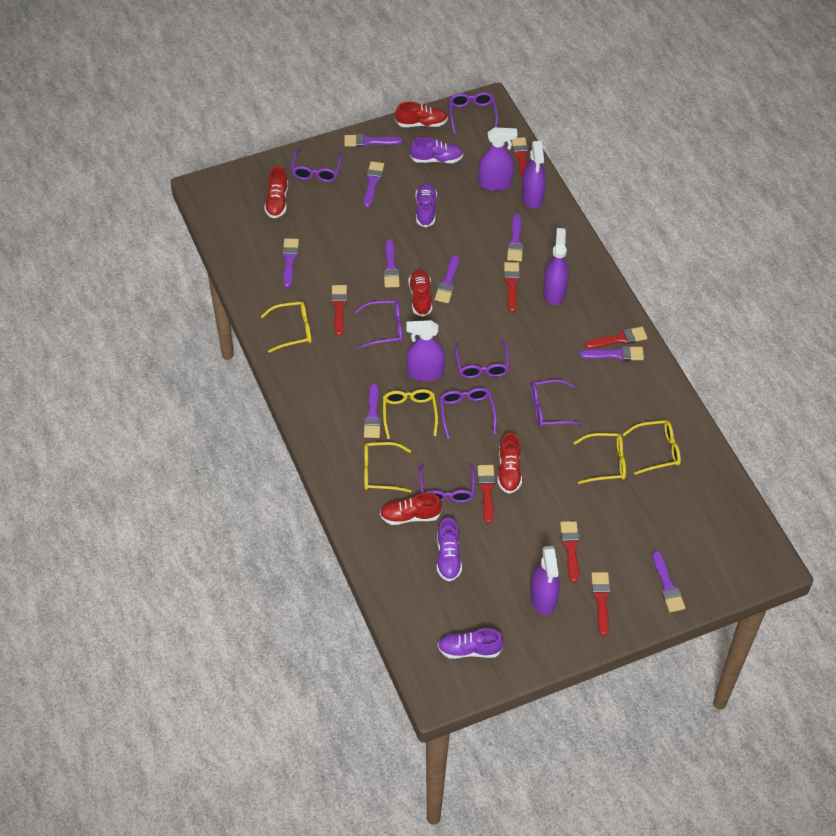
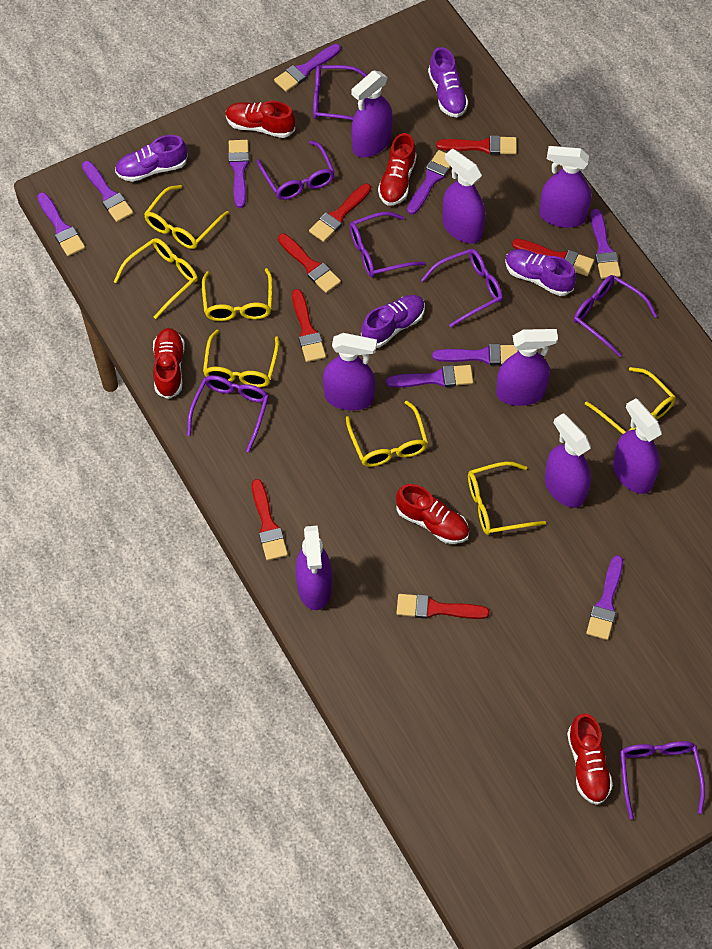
purple spray bottle: 5 -> 8
yellow glasses: 5 -> 7

